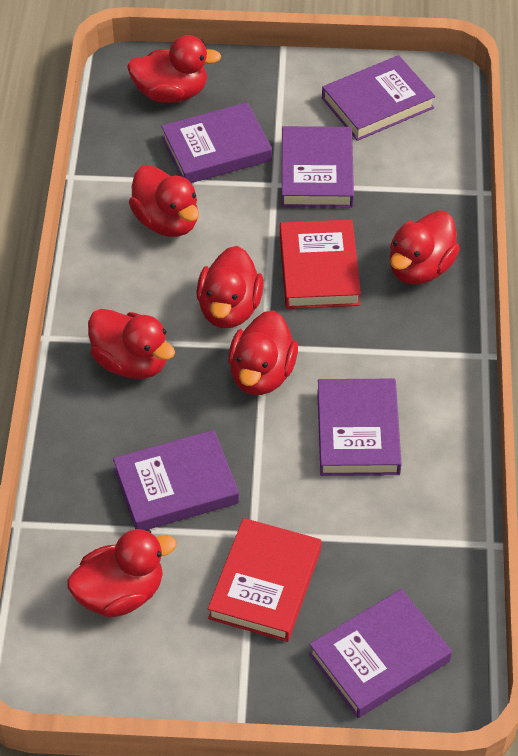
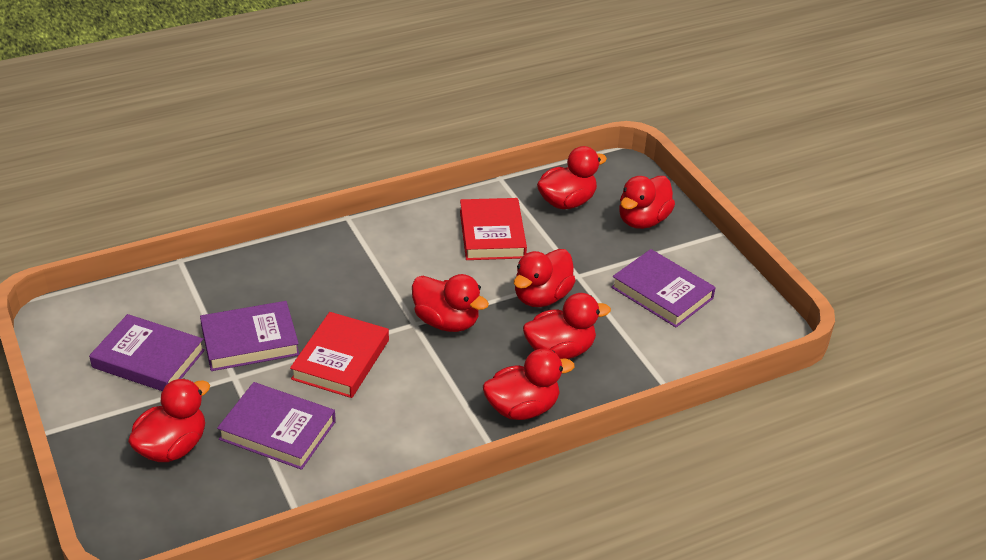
purple book: 6 -> 4

